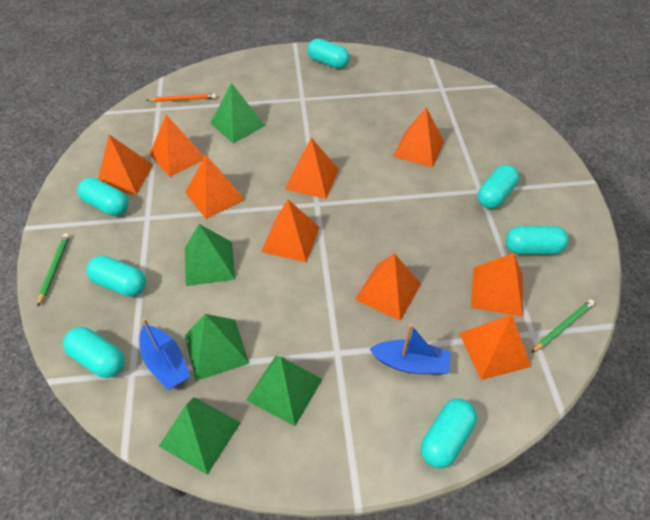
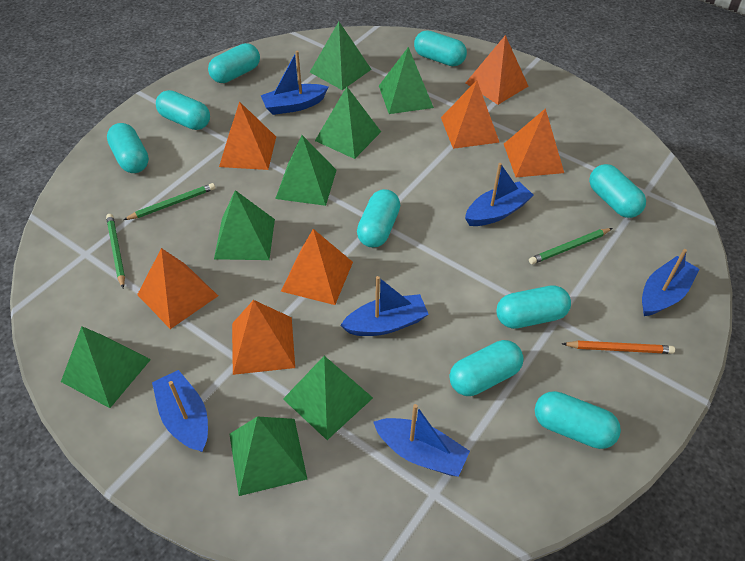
blue boat: 2 -> 6
green pencil: 2 -> 3
green pyramid: 5 -> 8
orange pyramid: 9 -> 7
turquoise capsule: 7 -> 9

